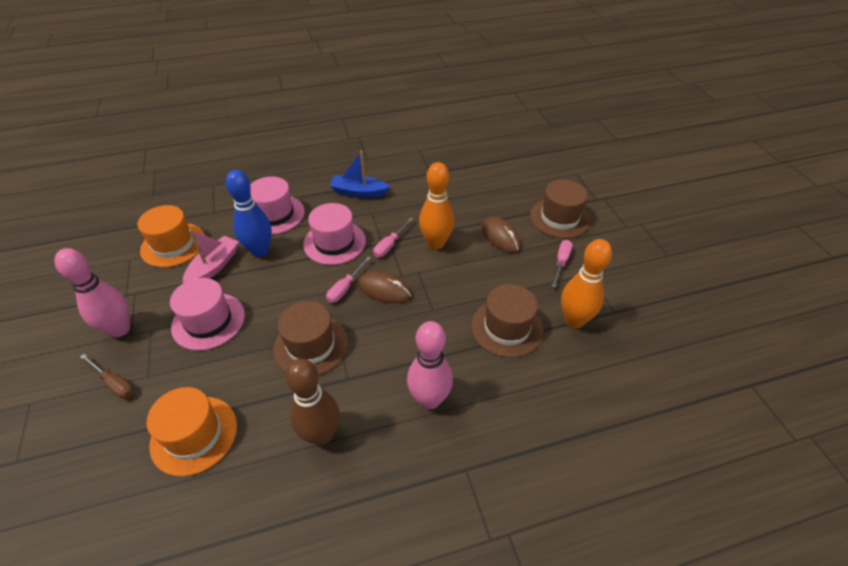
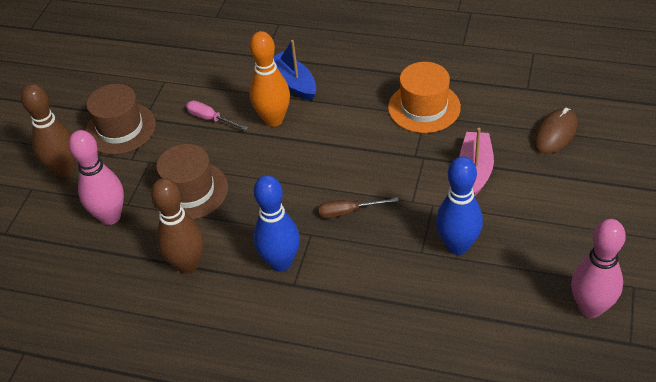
blue bowling pin: 1 -> 2
brown bowling pin: 1 -> 2
brown hat: 3 -> 2
brown mouse: 2 -> 1
orange bowling pin: 2 -> 1
orange hat: 2 -> 1
pink hat: 3 -> 0
pink screwdriver: 3 -> 1

